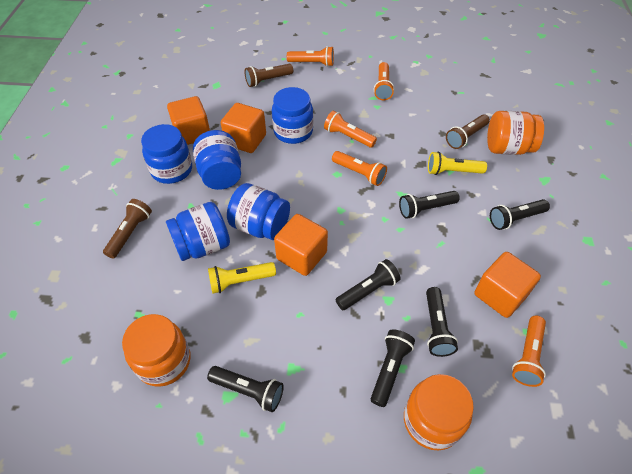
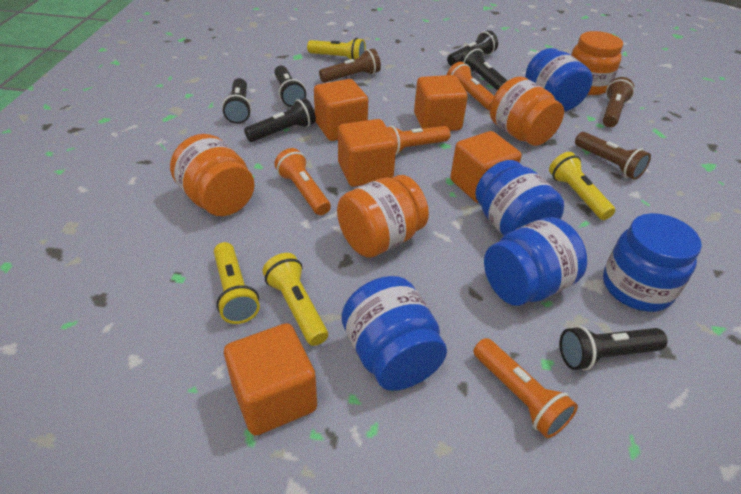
orange cube: 4 -> 5
orange flashlight: 5 -> 4
orange jar: 3 -> 4
yellow flashlight: 2 -> 4

